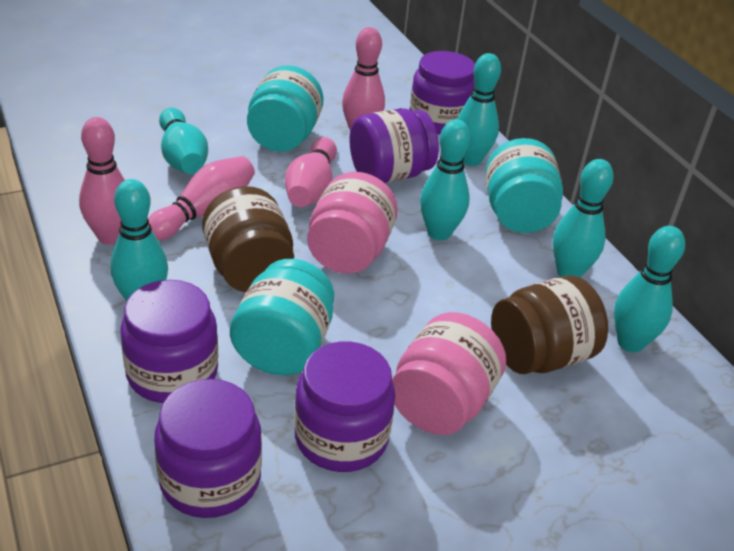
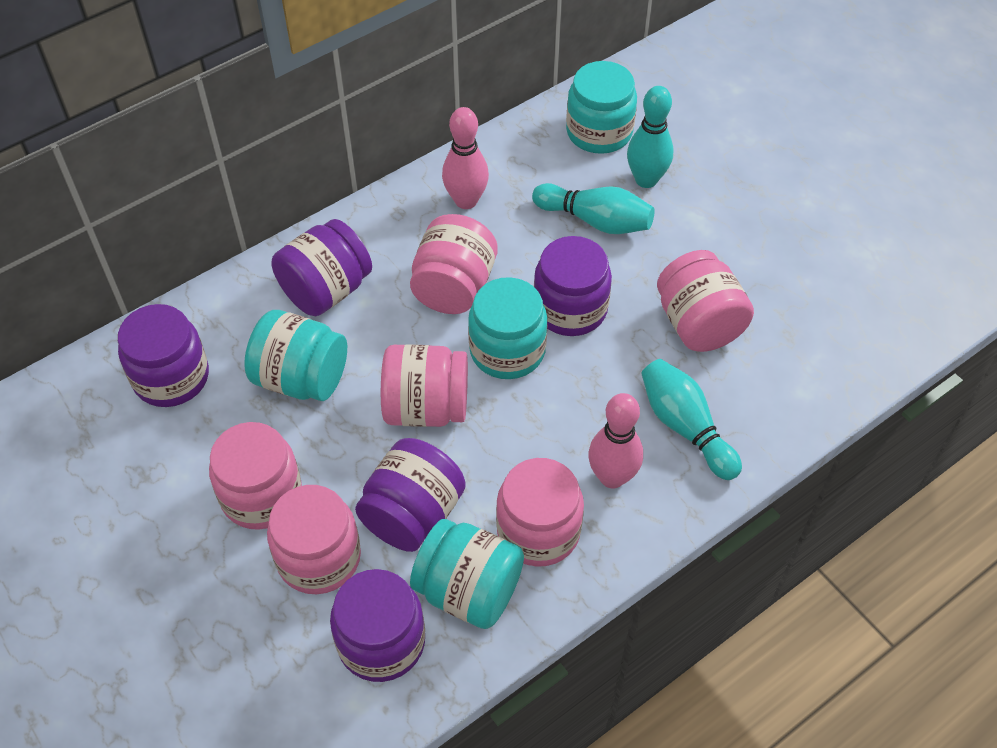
brown jar: 2 -> 0
pink bowling pin: 4 -> 2
pink jar: 2 -> 6
turquoise bowling pin: 6 -> 3
turquoise jar: 3 -> 4

